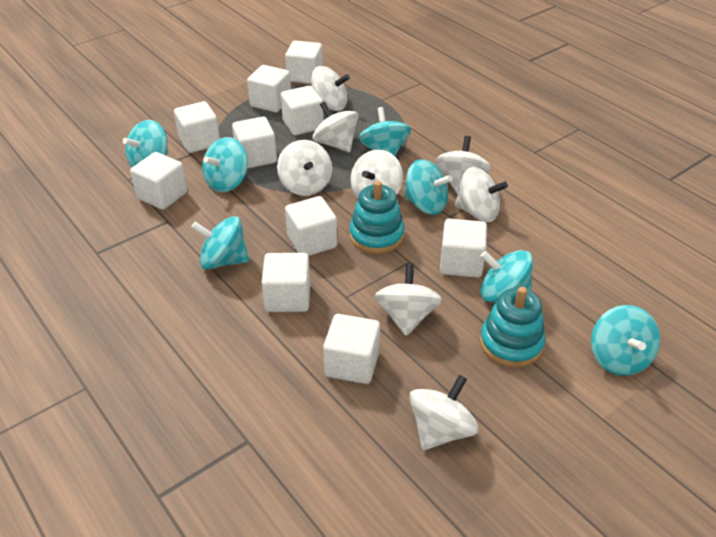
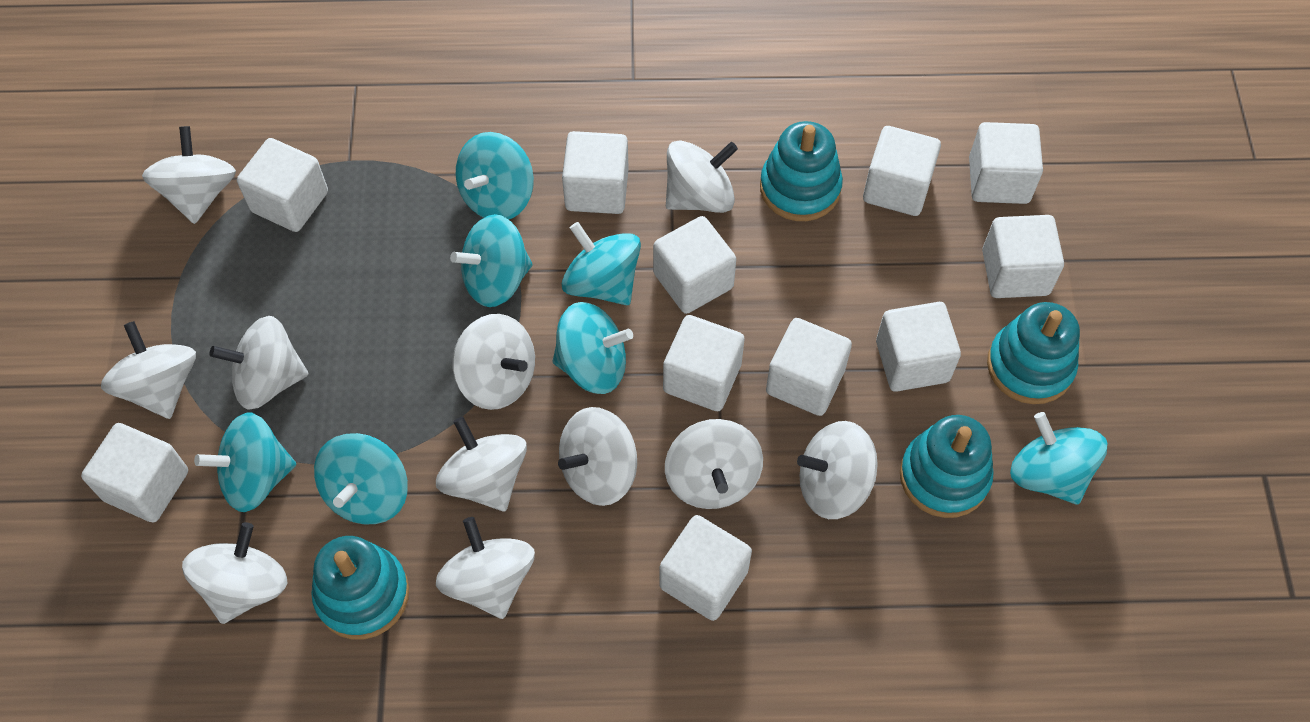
turquoise stacking toy: 2 -> 4
white cube: 10 -> 11
white spinning top: 8 -> 11

